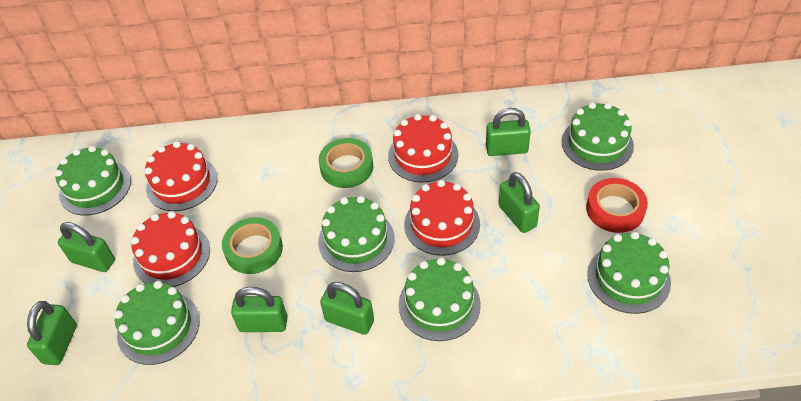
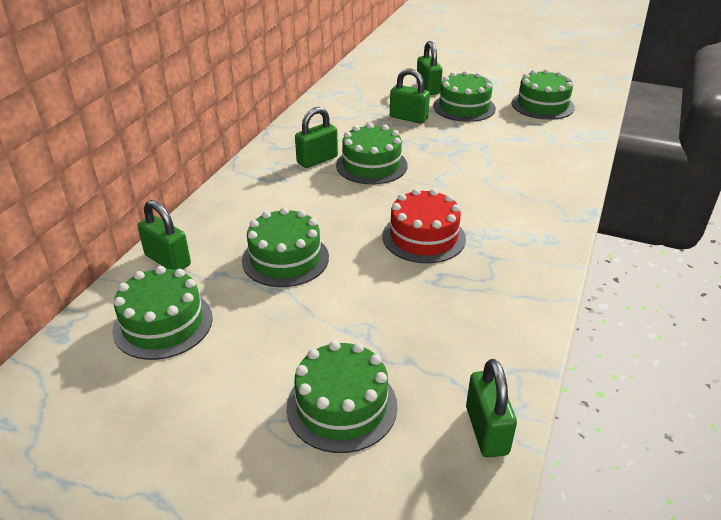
green padlock: 6 -> 5
green tape: 2 -> 0
red cake: 4 -> 1
red tape: 1 -> 0

